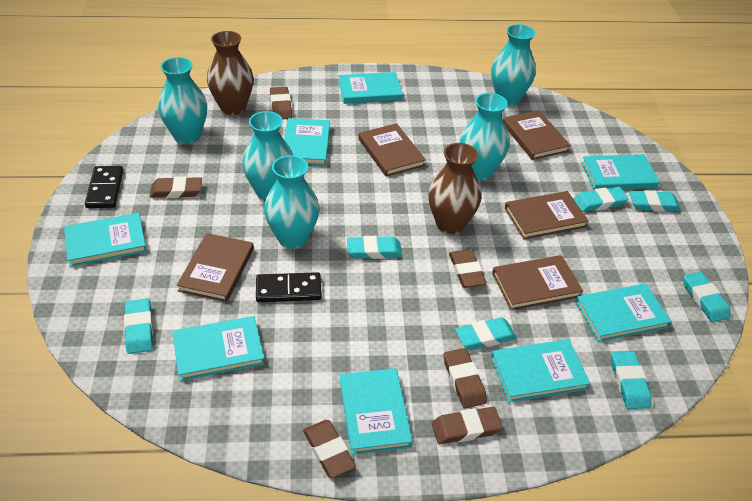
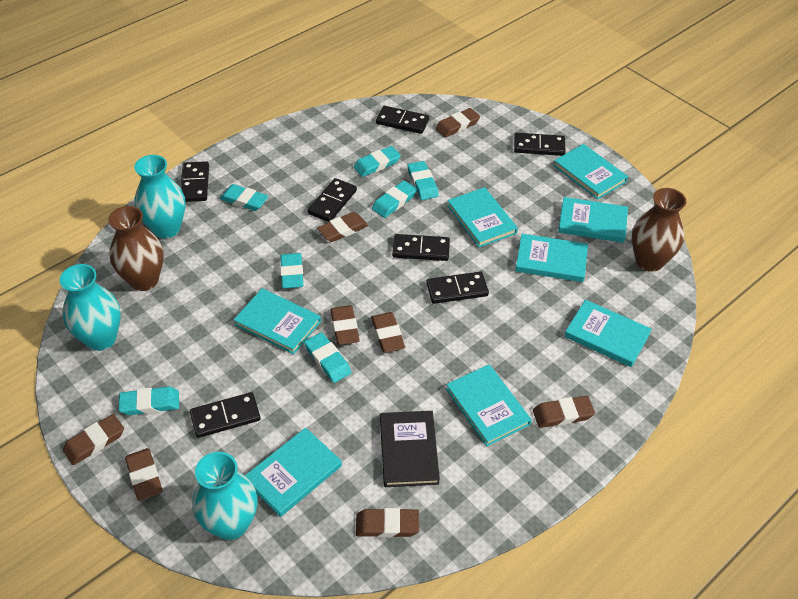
black book: 0 -> 1
black domino: 2 -> 7
brown book: 5 -> 0
brown eraser: 6 -> 8
turquoise vase: 5 -> 3

